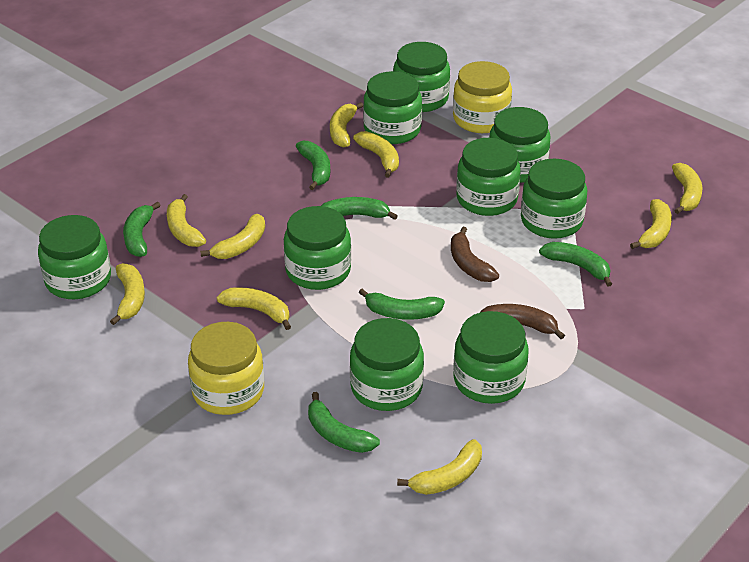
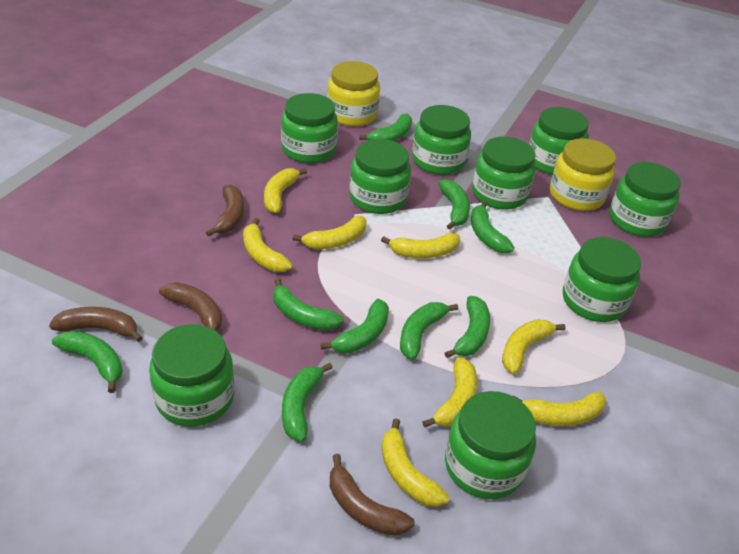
brown banana: 2 -> 4
green banana: 6 -> 9
yellow banana: 9 -> 8

